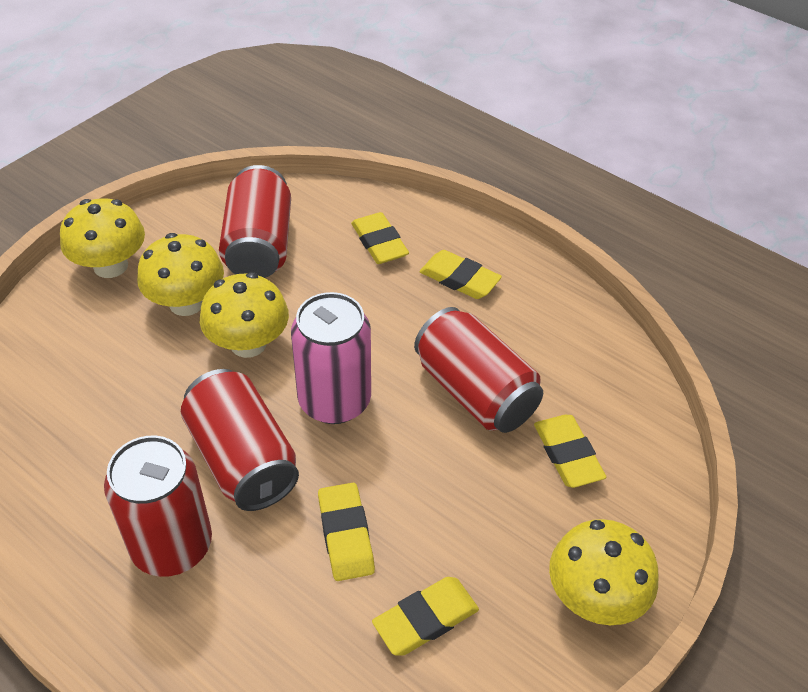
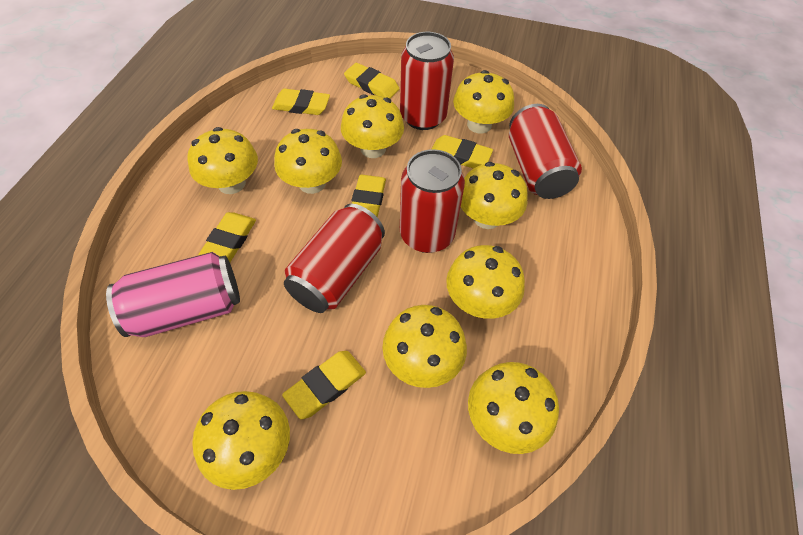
yellow eraser: 5 -> 6
yellow mushroom: 4 -> 9

